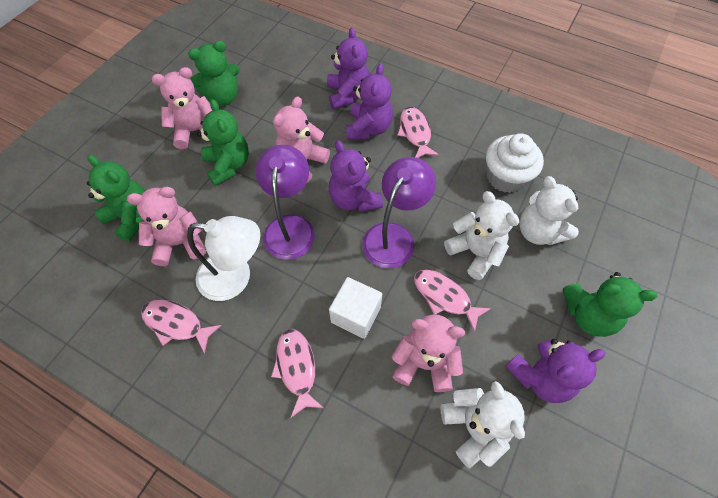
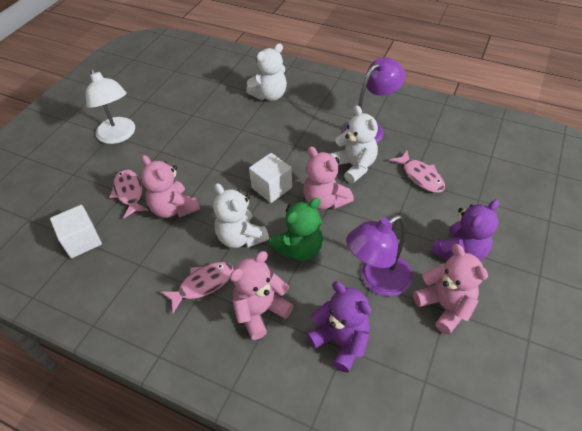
green teddy bear: 4 -> 1
pink fish: 4 -> 3
purple teddy bear: 4 -> 2
white cube: 1 -> 2
white cupcake: 1 -> 0

